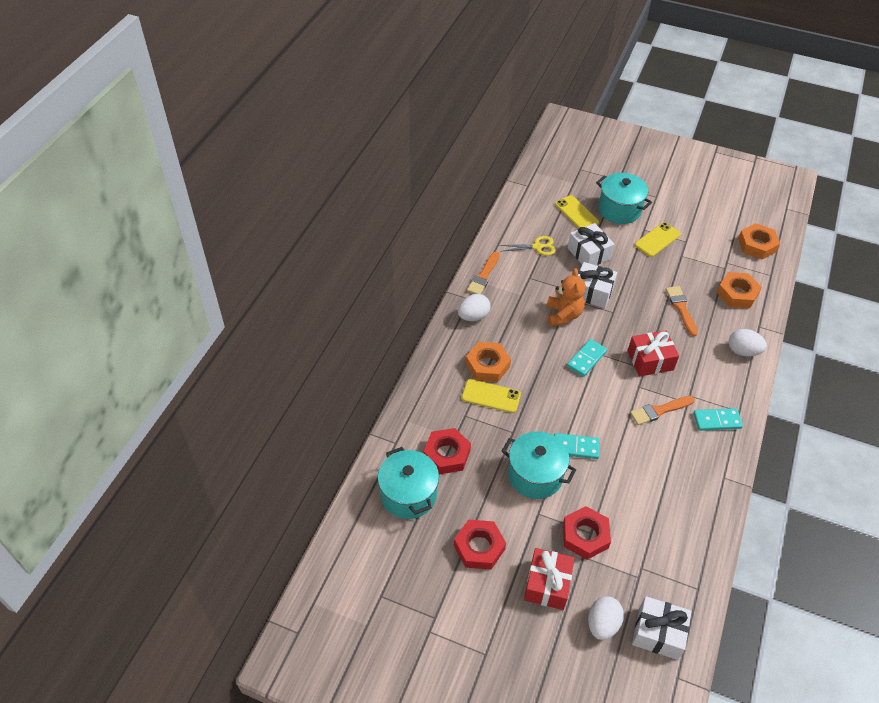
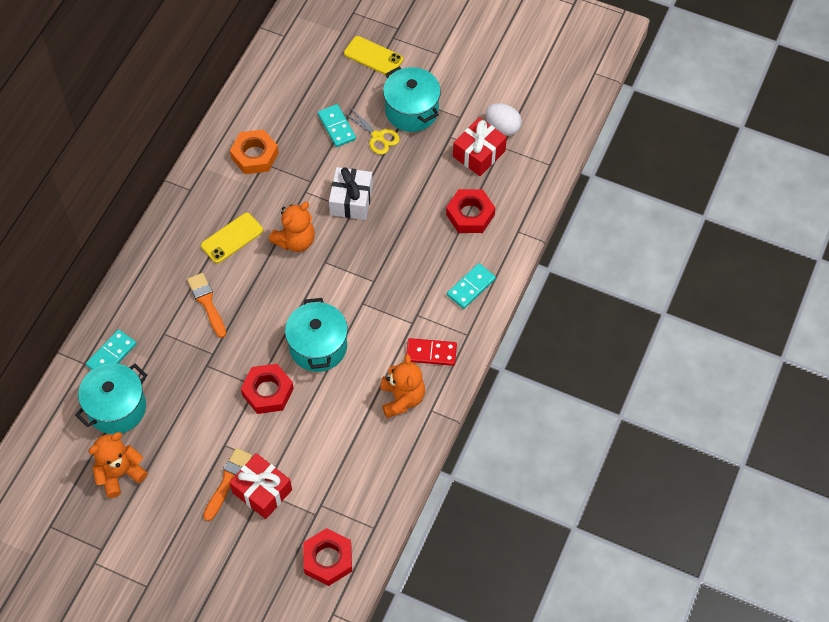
orange brush: 3 -> 2
orange nut: 3 -> 1
orange teddy bear: 1 -> 3
red domino: 0 -> 1
white egg: 3 -> 1
white gift: 3 -> 1
yellow phone: 3 -> 2

